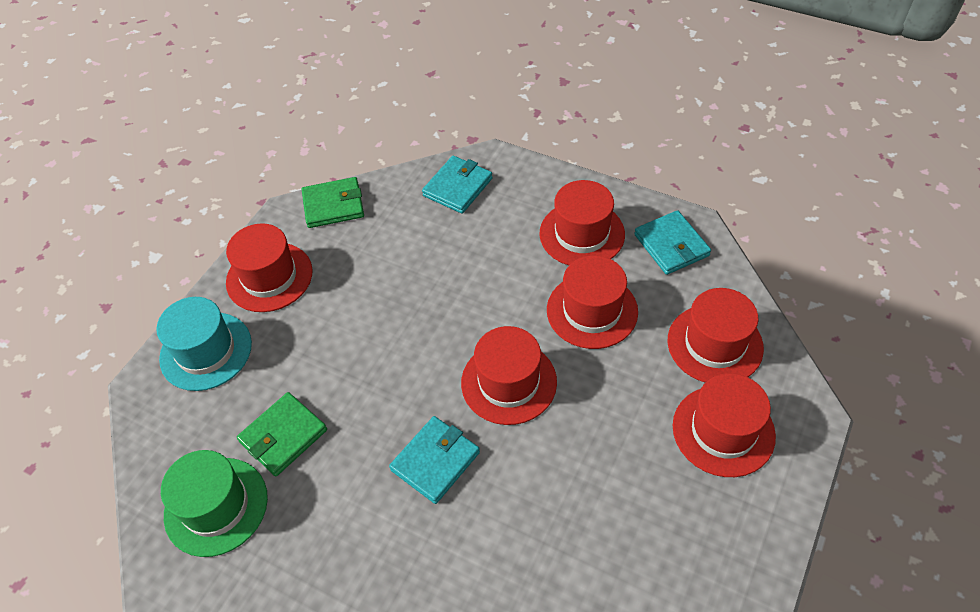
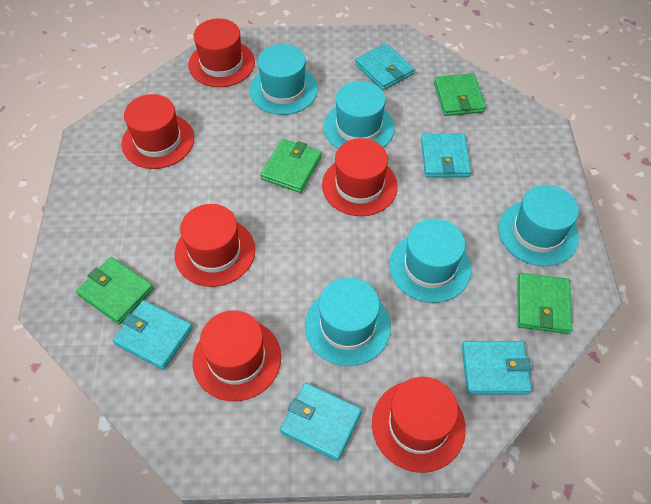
green hat: 1 -> 0
green wallet: 2 -> 4
turquoise hat: 1 -> 5
turquoise wallet: 3 -> 5

